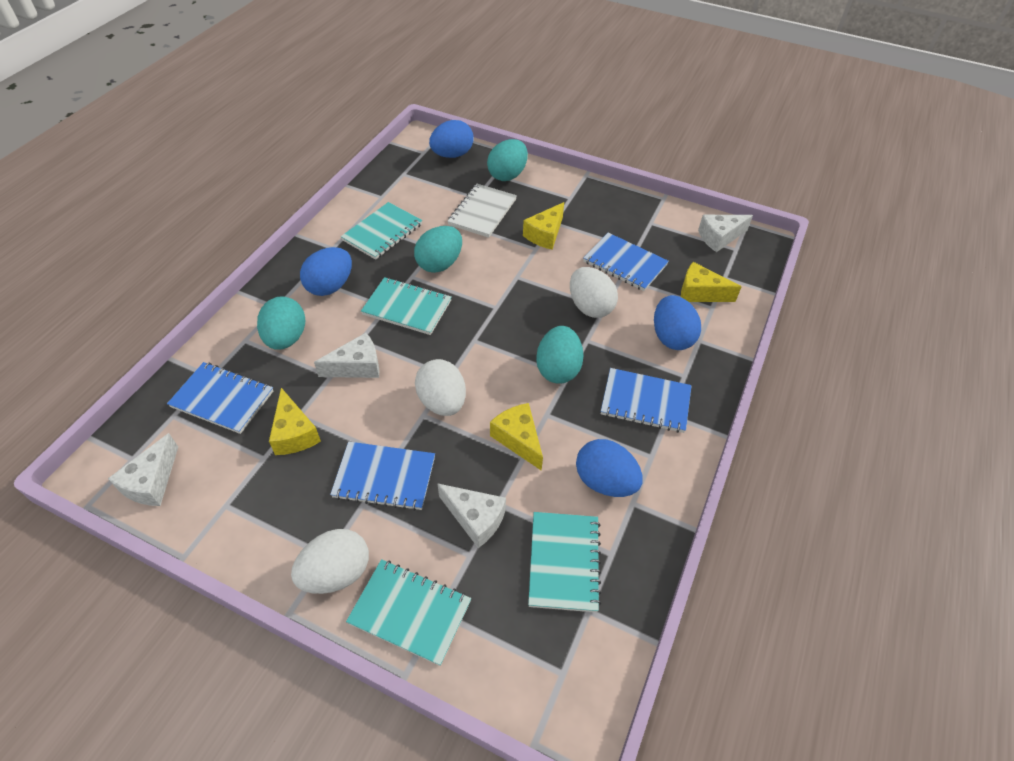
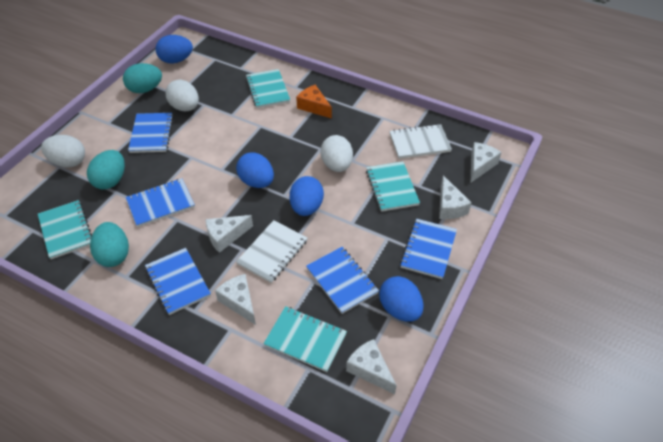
blue notebook: 4 -> 5
orange cheese: 0 -> 1
turquoise egg: 4 -> 3
white cheese: 4 -> 5
white notebook: 1 -> 2
yellow cheese: 4 -> 0

